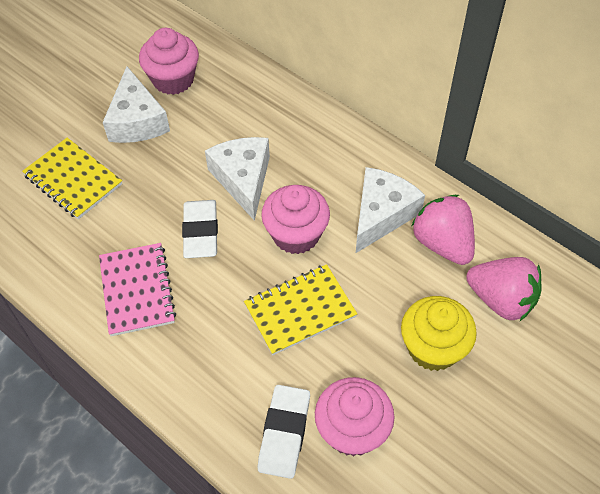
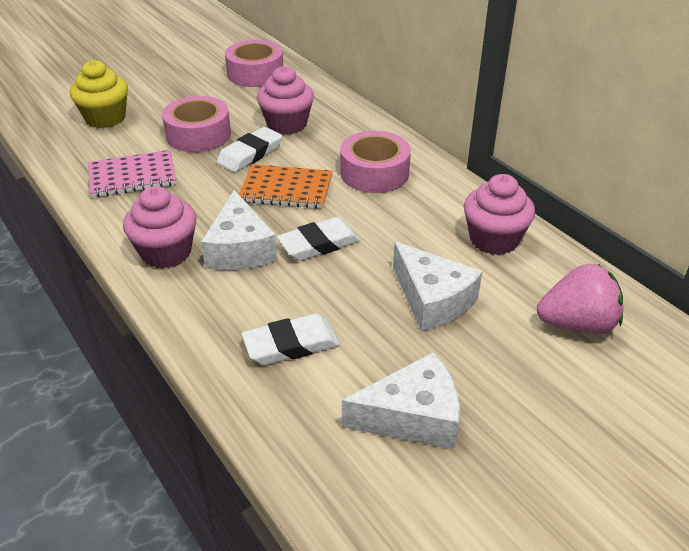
orange notebook: 0 -> 1
pink strawberry: 2 -> 1
pink tape: 0 -> 3
white eraser: 2 -> 3
yellow notebook: 2 -> 0

